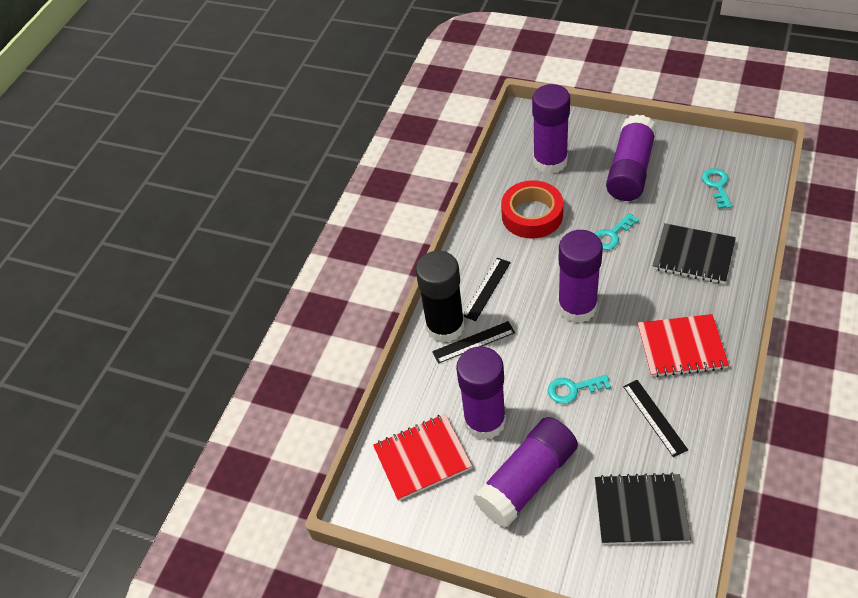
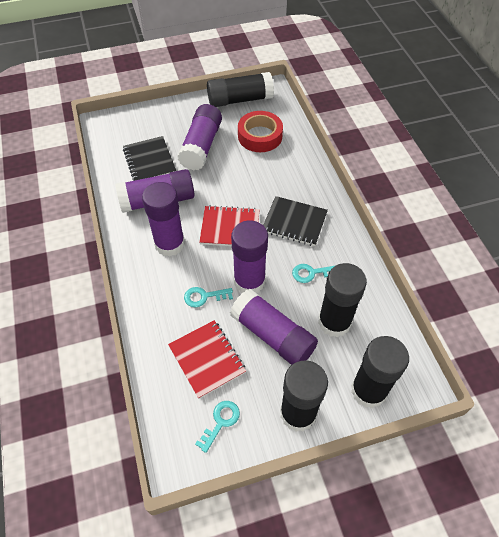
black glue stick: 1 -> 4
black ruler: 3 -> 0

